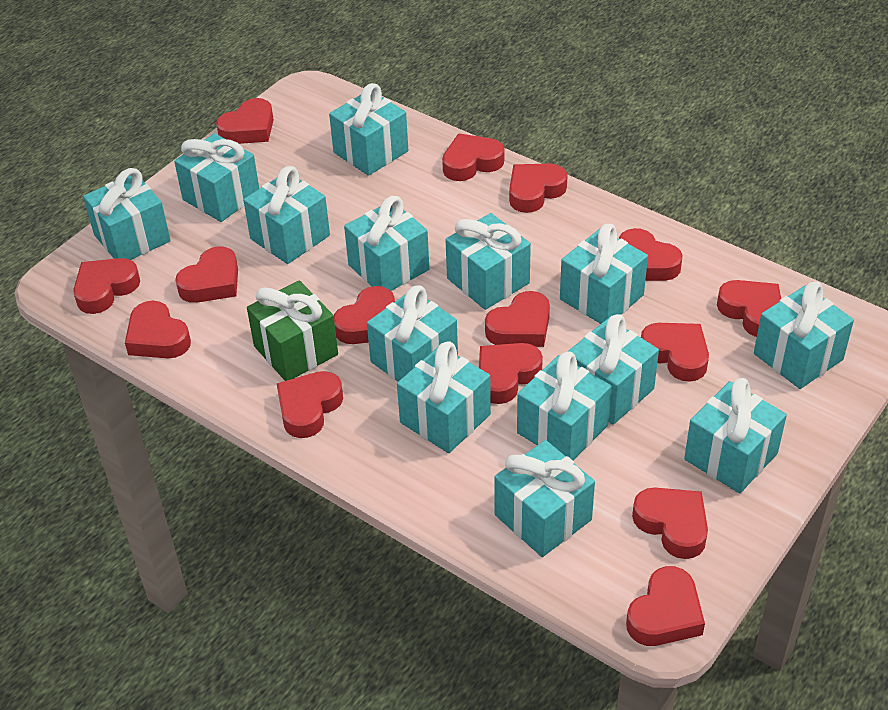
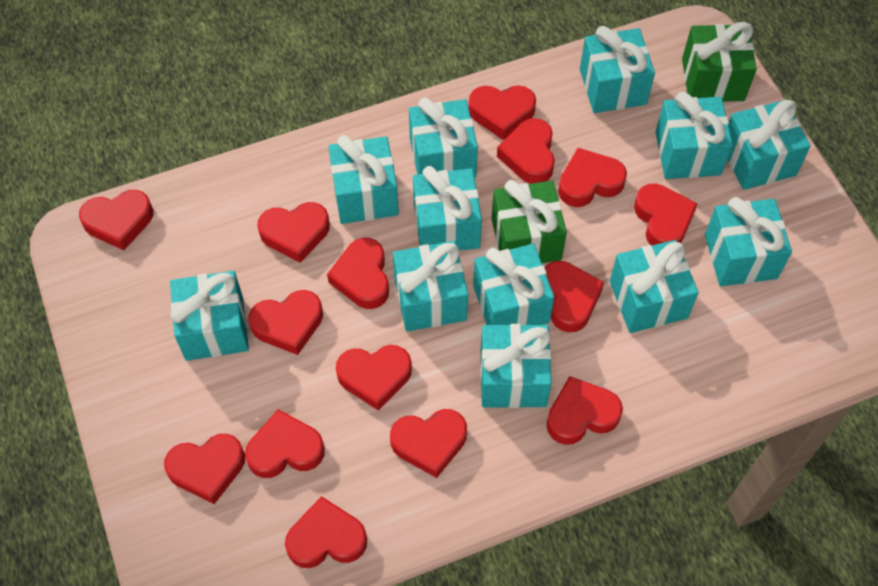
green gift: 1 -> 2
turquoise gift: 14 -> 12

